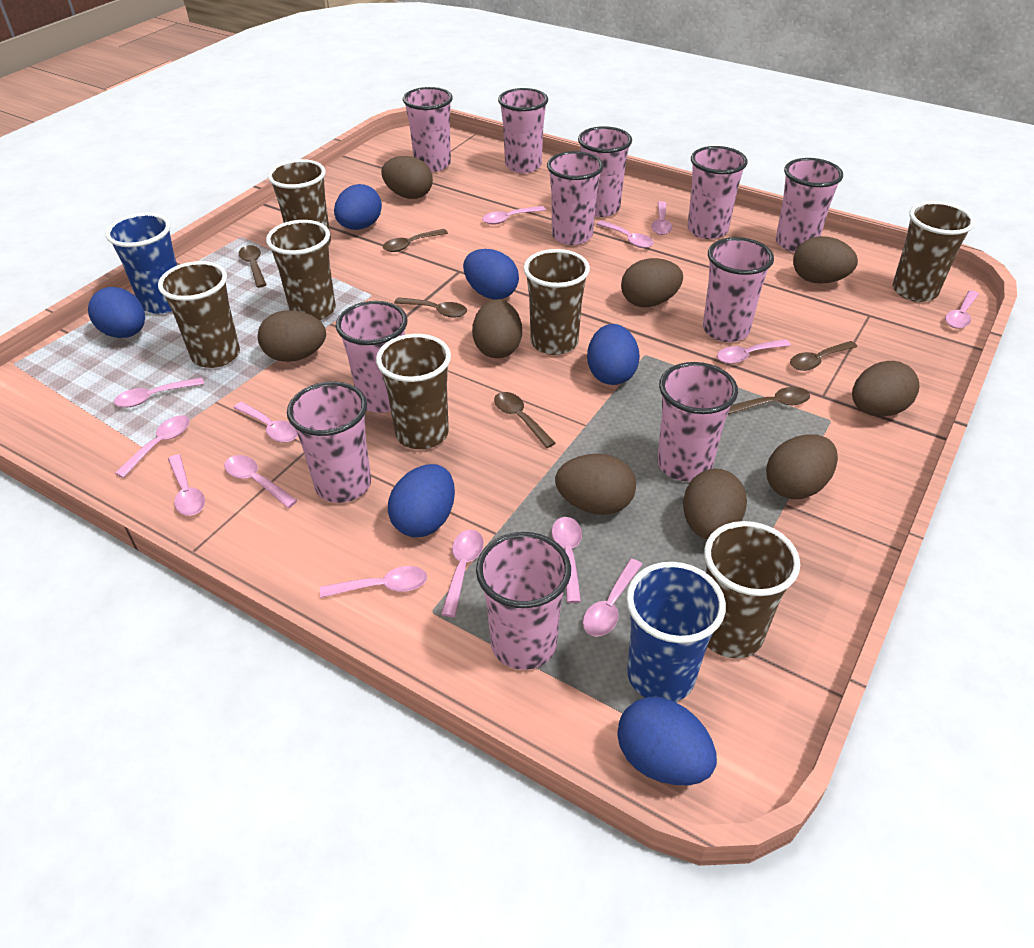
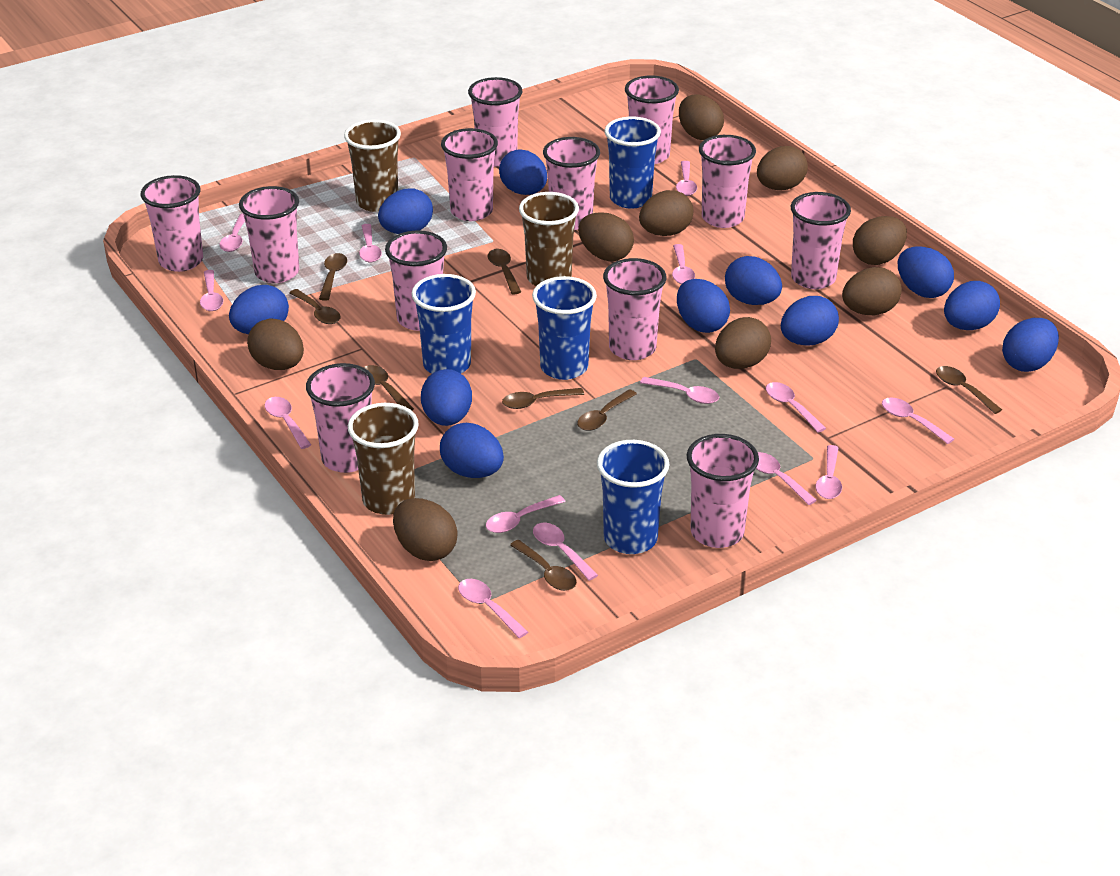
blue cup: 2 -> 4
blue egg: 6 -> 11
brown cup: 7 -> 3
brown spoon: 6 -> 8
pink cup: 11 -> 12

